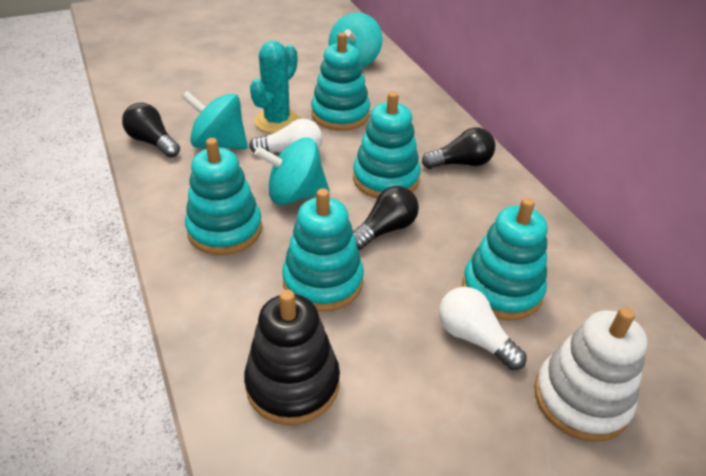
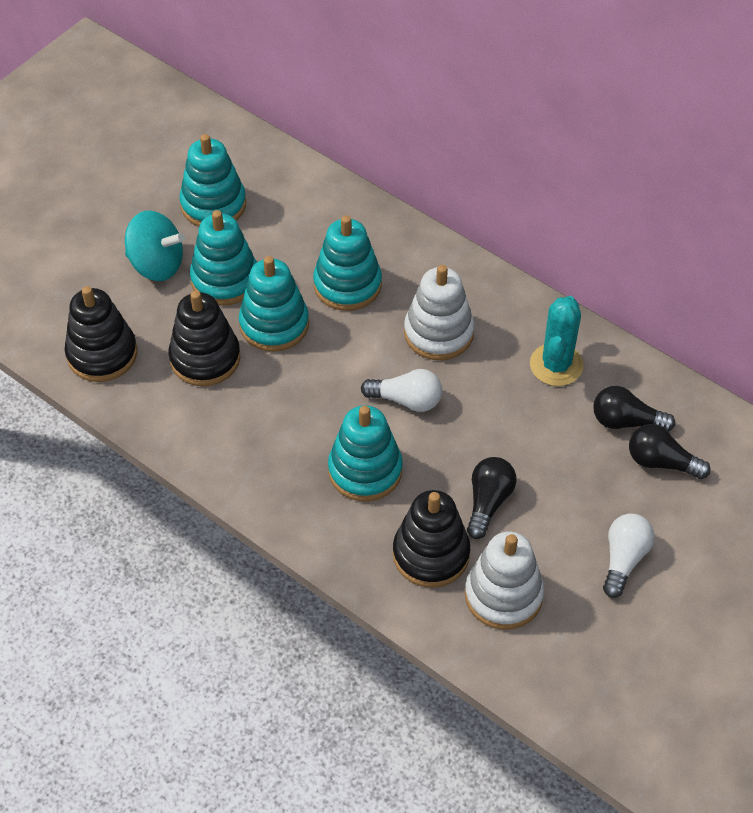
black stacking toy: 1 -> 3
turquoise spinning top: 3 -> 1
white stacking toy: 1 -> 2

